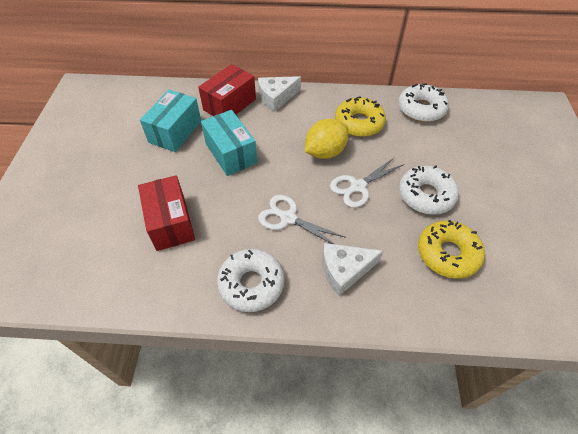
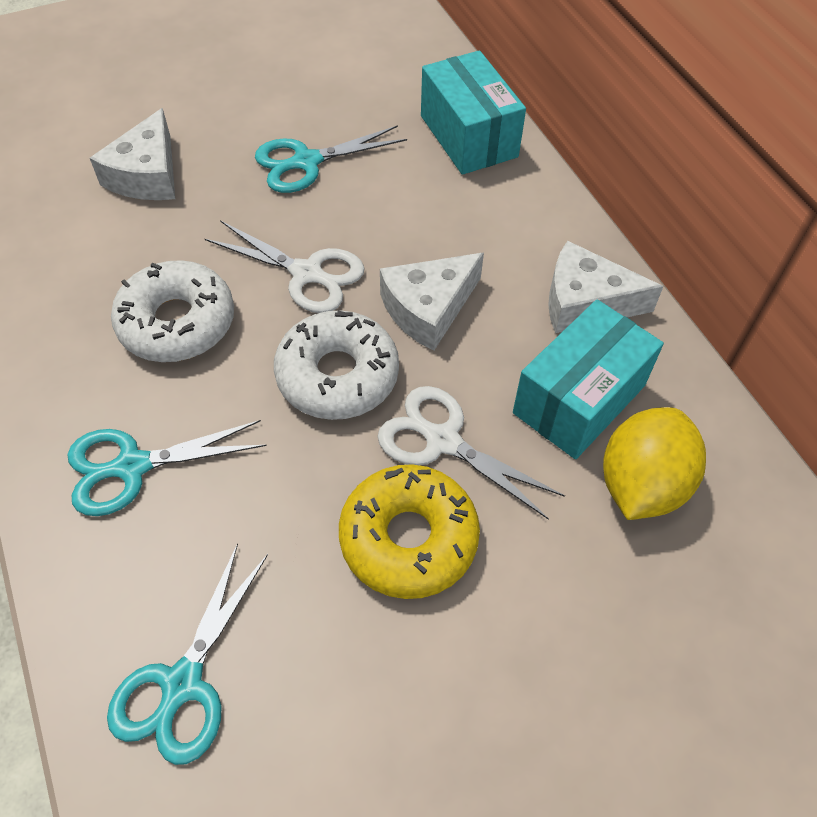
red box: 2 -> 0
turquoise scissors: 0 -> 3
white cheese: 2 -> 3
white donut: 3 -> 2
yellow donut: 2 -> 1

